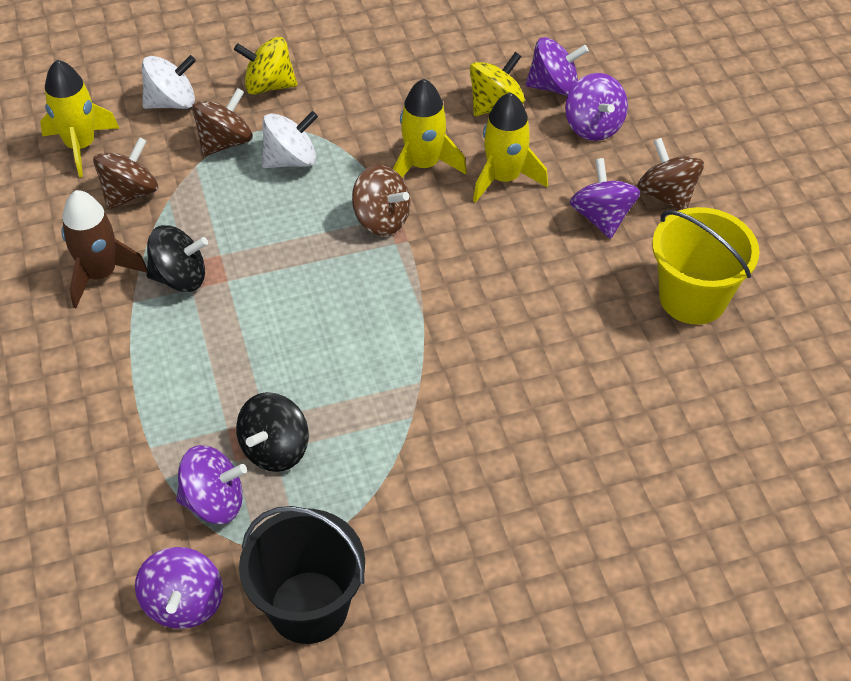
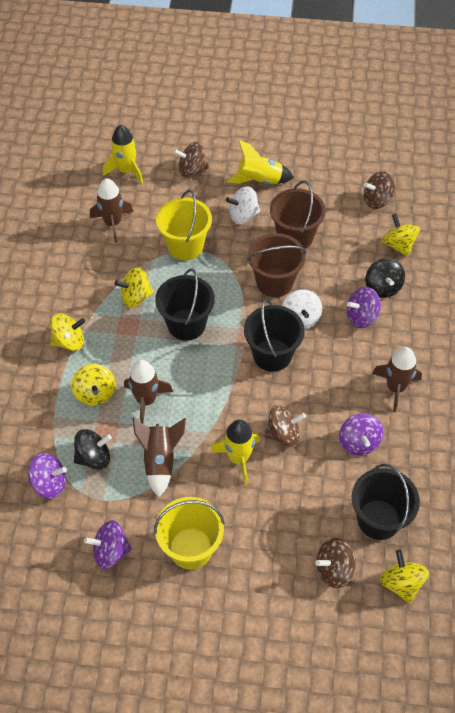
black bucket: 1 -> 3
brown bucket: 0 -> 2
brown rocket: 1 -> 4
purple spinning top: 5 -> 4
yellow bucket: 1 -> 2
yellow spinning top: 2 -> 5

